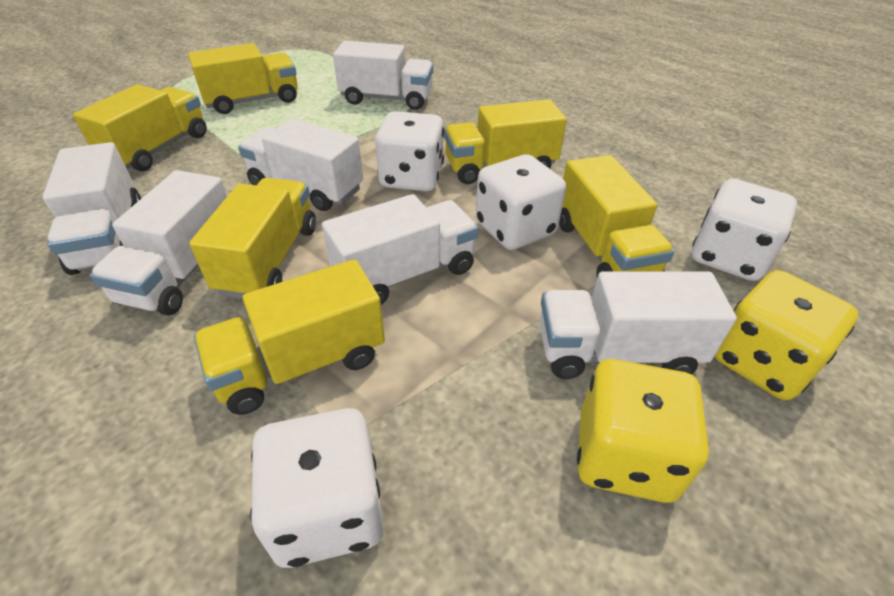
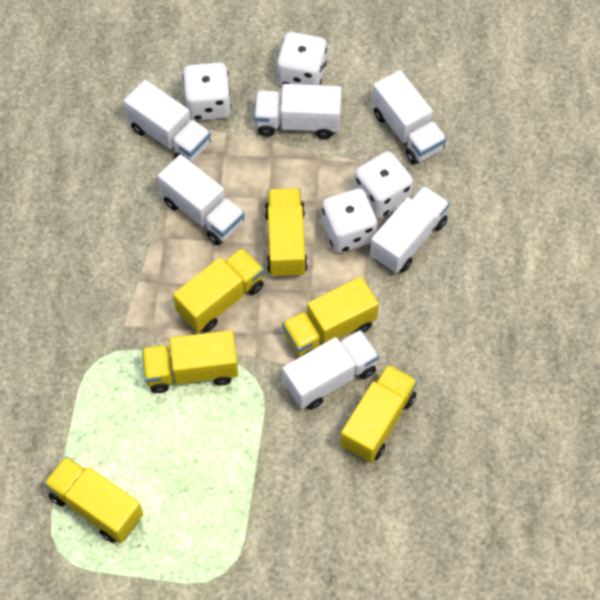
yellow dice: 2 -> 0

